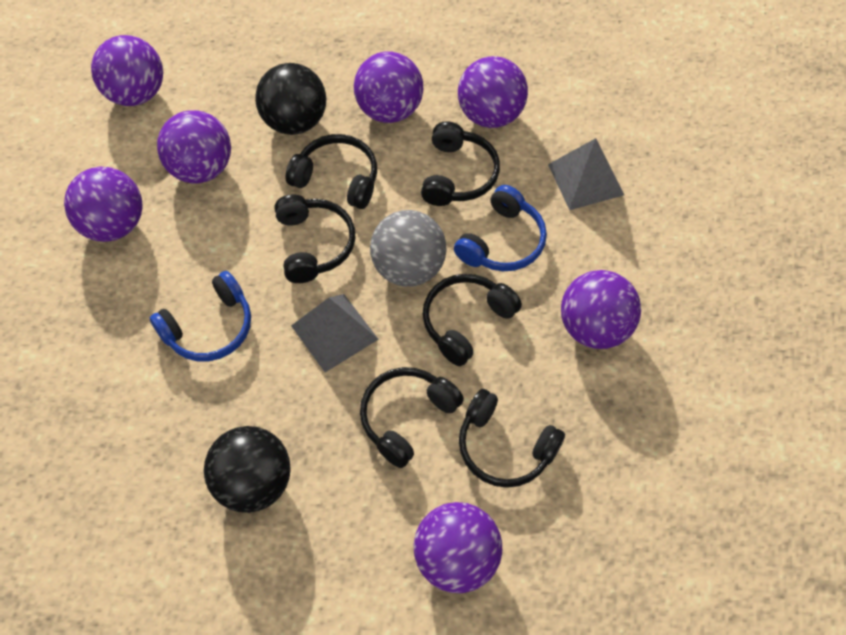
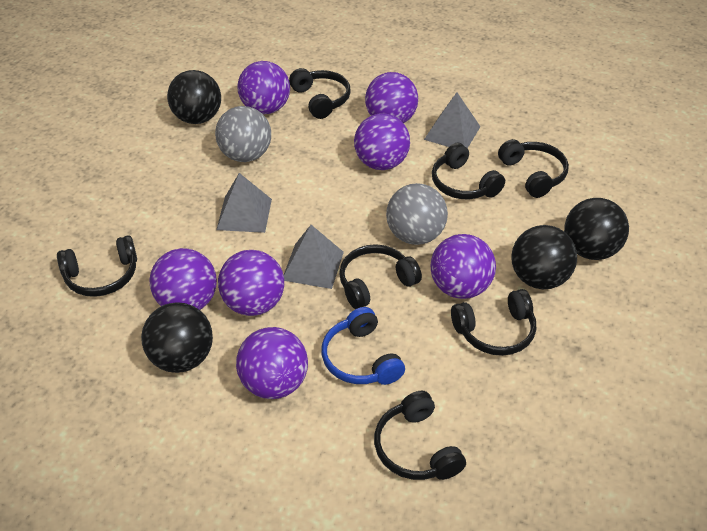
black ball: 2 -> 4
black headphones: 6 -> 7
blue headphones: 2 -> 1
grey ball: 1 -> 2
grey pyramid: 2 -> 3

